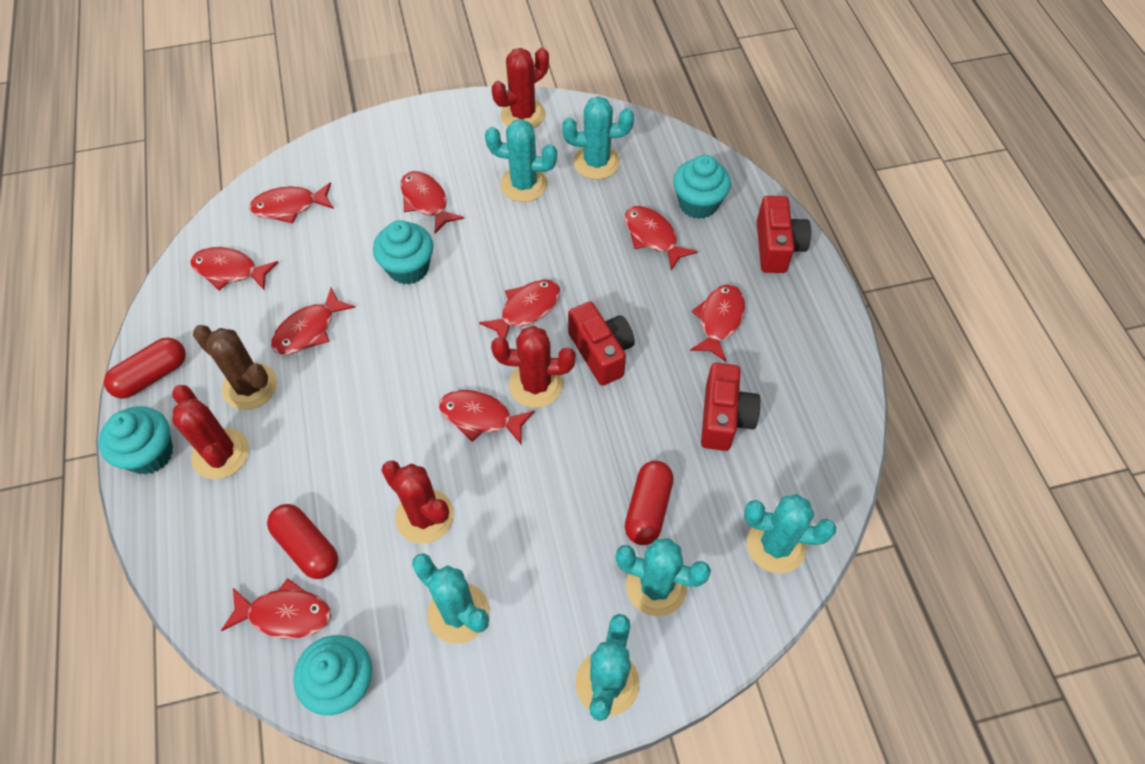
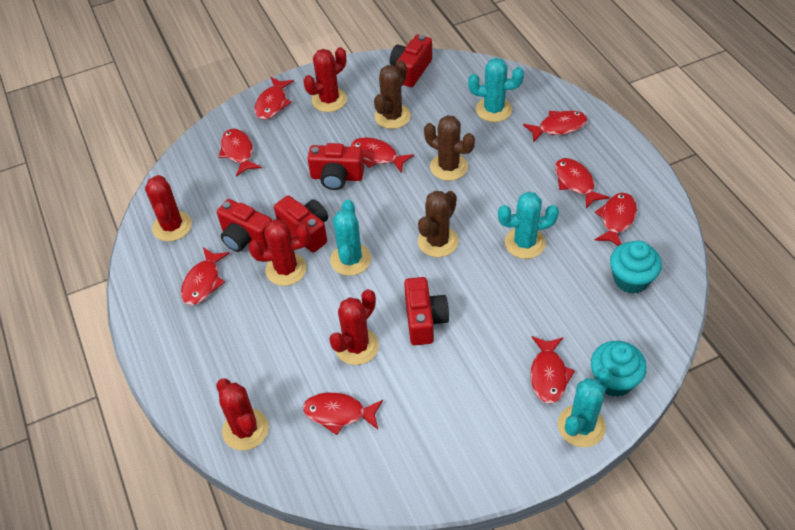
brown cactus: 1 -> 3
red cactus: 4 -> 5
red camera: 3 -> 5
red capsule: 3 -> 0
turquoise cactus: 6 -> 4
turquoise cupcake: 4 -> 2

